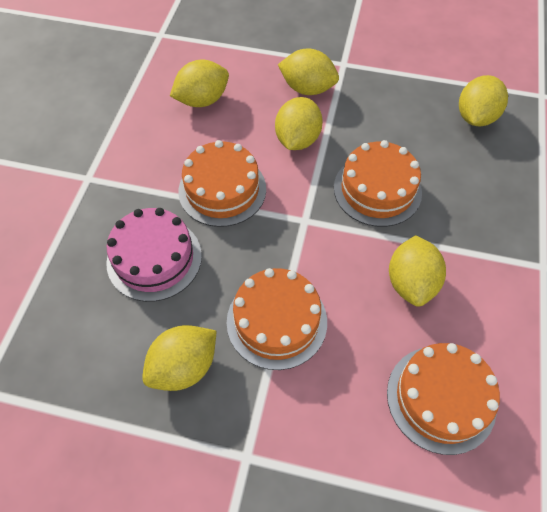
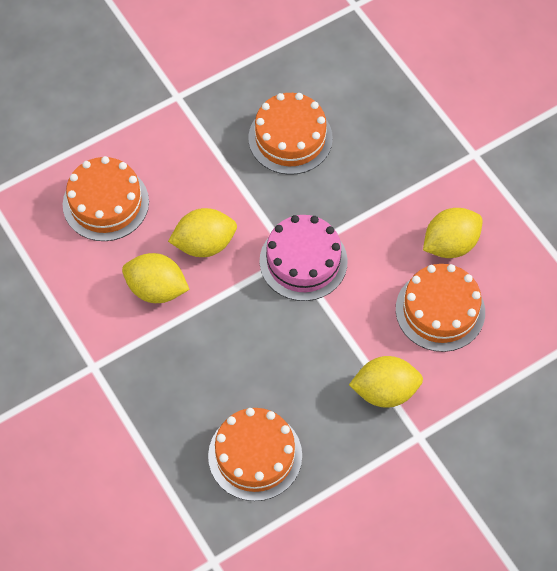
yellow lemon: 6 -> 4

